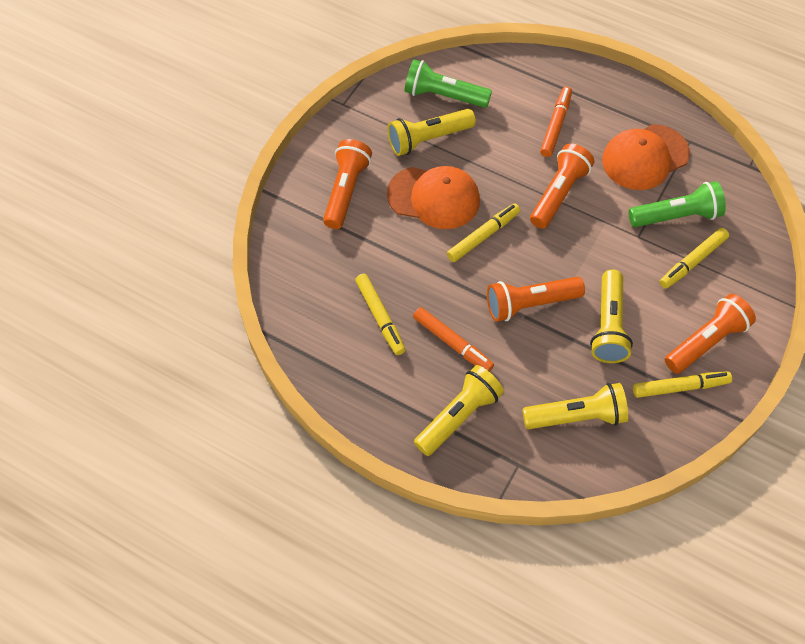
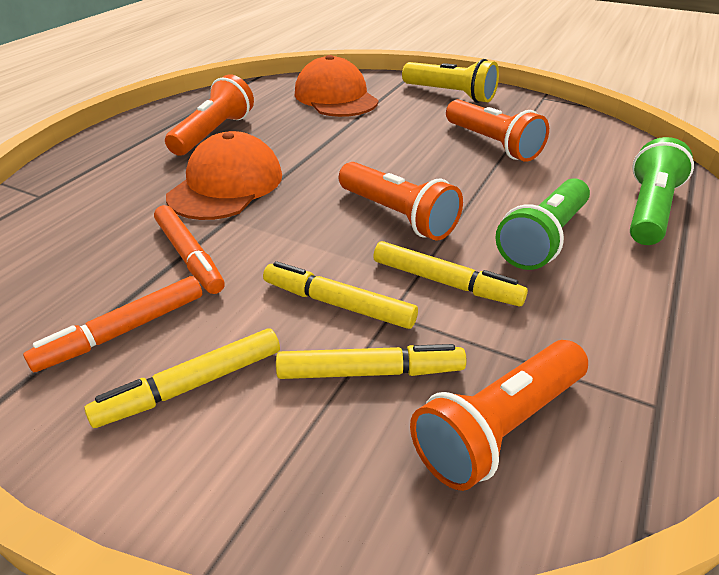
yellow flashlight: 4 -> 1

